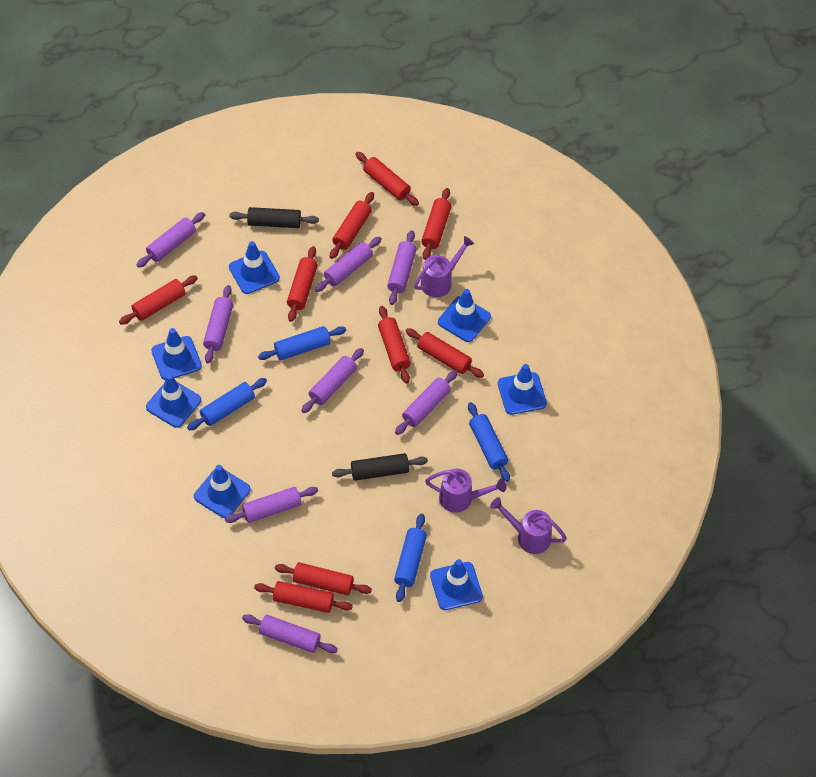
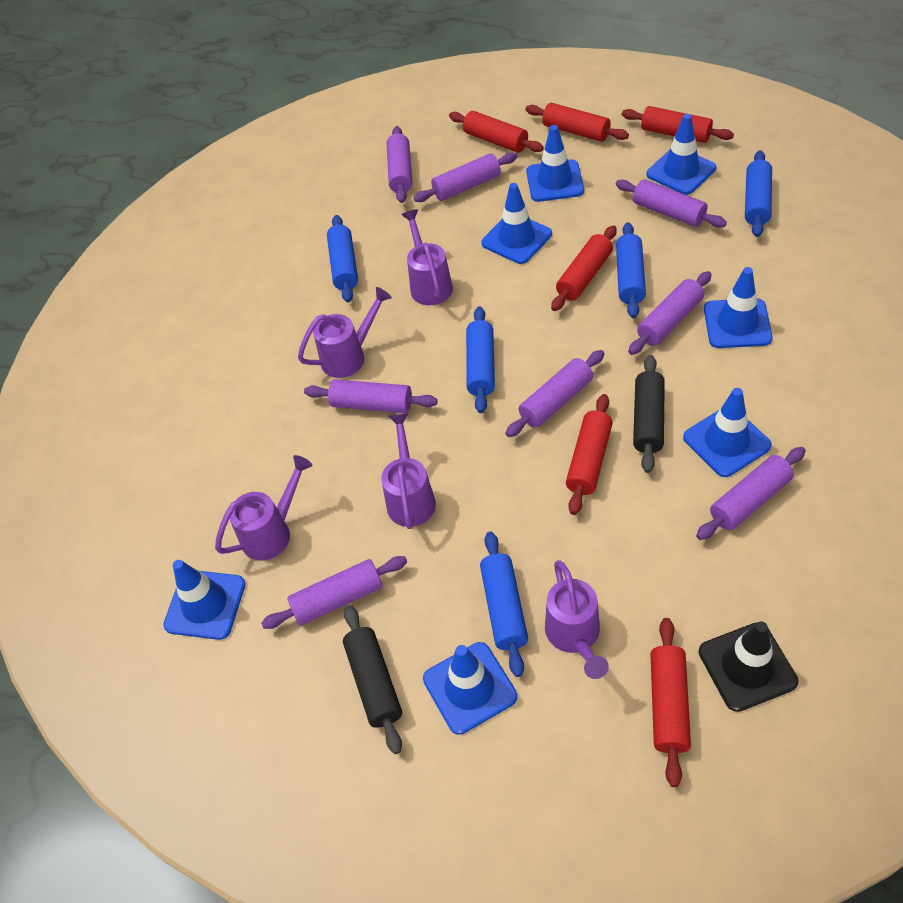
black traffic cone: 0 -> 1
blue rolling pin: 4 -> 5
purple watering can: 3 -> 5
red rolling pin: 9 -> 6

